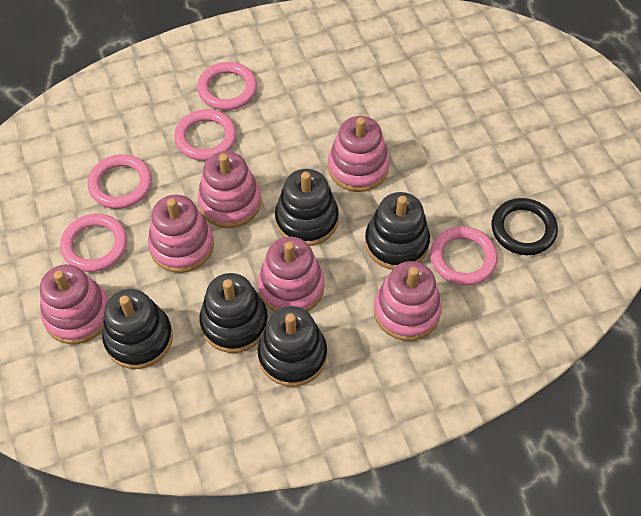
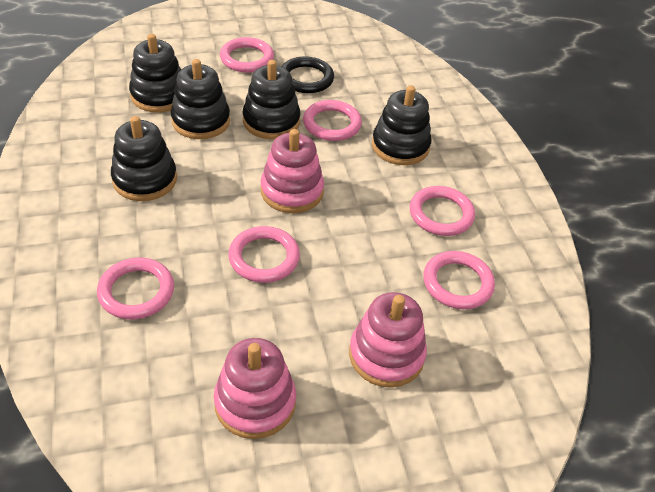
pink ring: 5 -> 6
pink stacking toy: 6 -> 3

